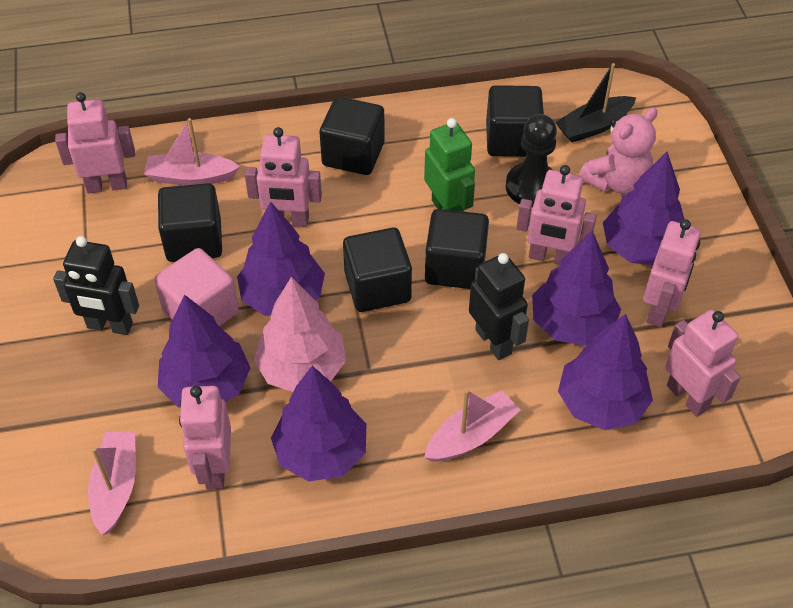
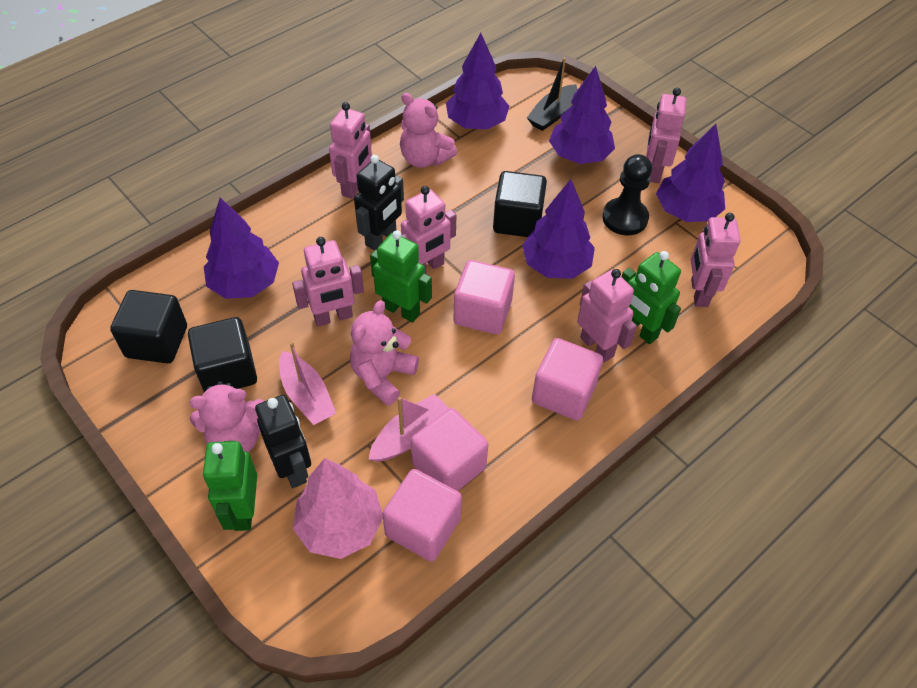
black cube: 5 -> 3
green robot: 1 -> 3
pink boat: 3 -> 2
pink cube: 1 -> 4
pink teddy bear: 1 -> 3
purple tree: 6 -> 5

